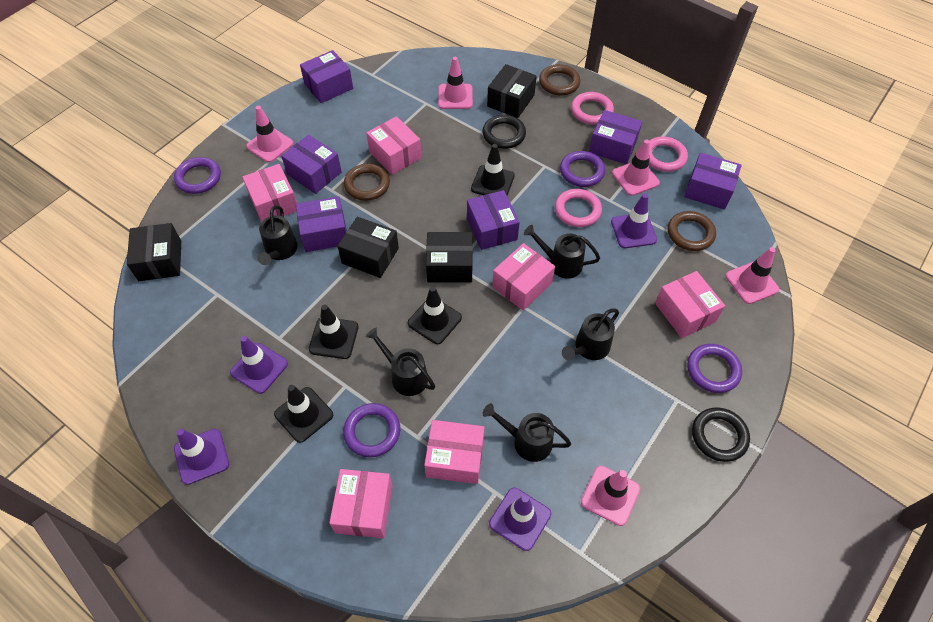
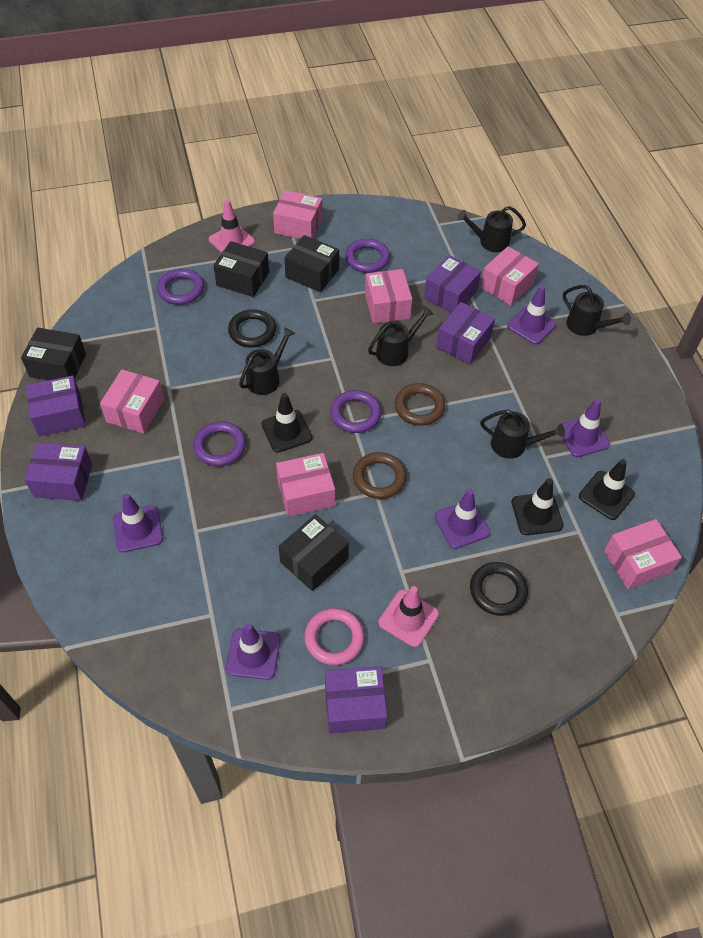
black traffic cone: 4 -> 3
brown ring: 3 -> 2
pink ring: 3 -> 1
pink traffic cone: 5 -> 2
purple box: 6 -> 5
purple traffic cone: 4 -> 5

